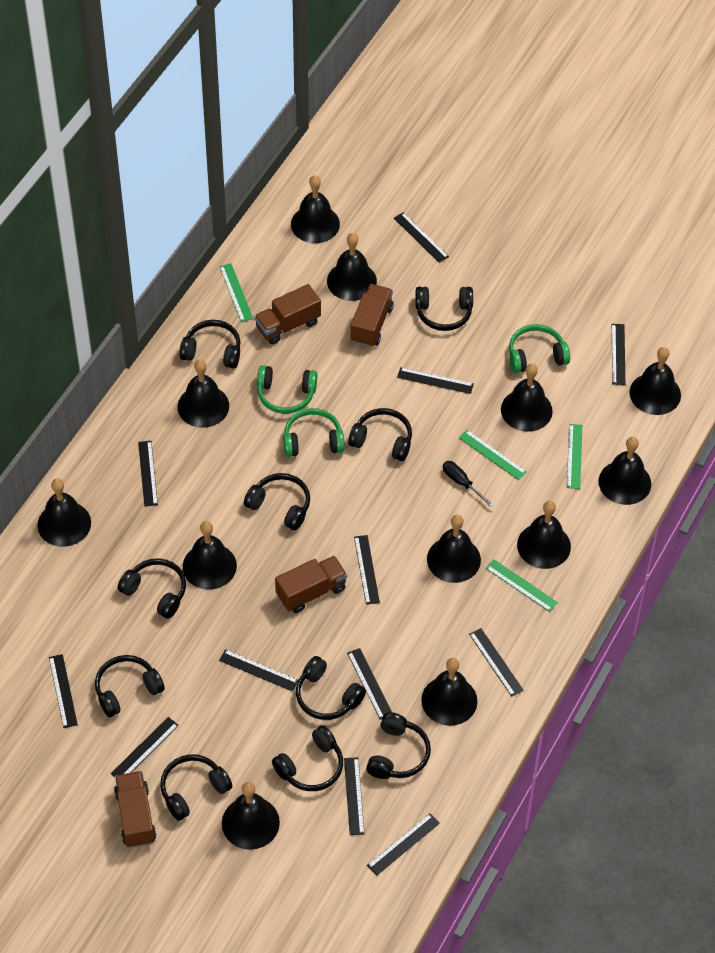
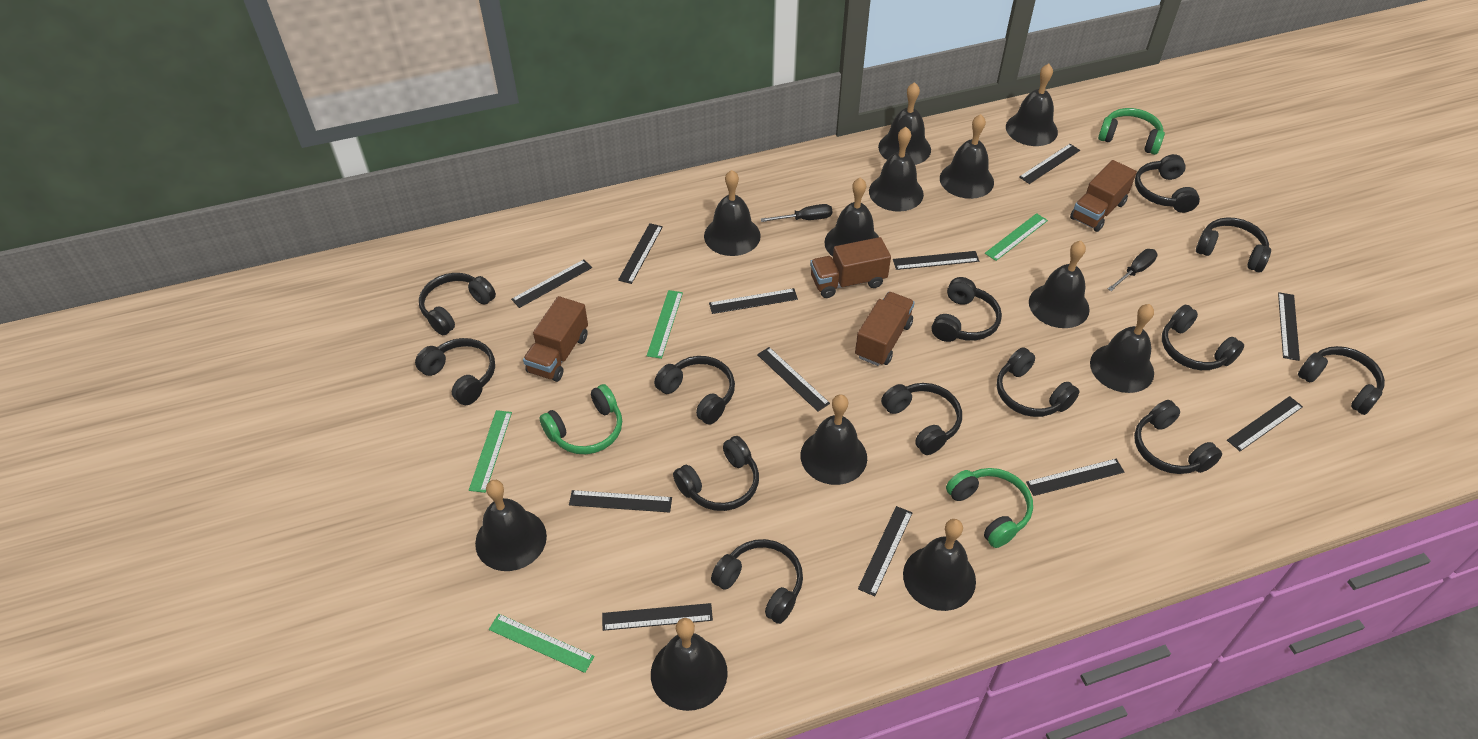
black headphones: 10 -> 13
black screwdriver: 1 -> 2

